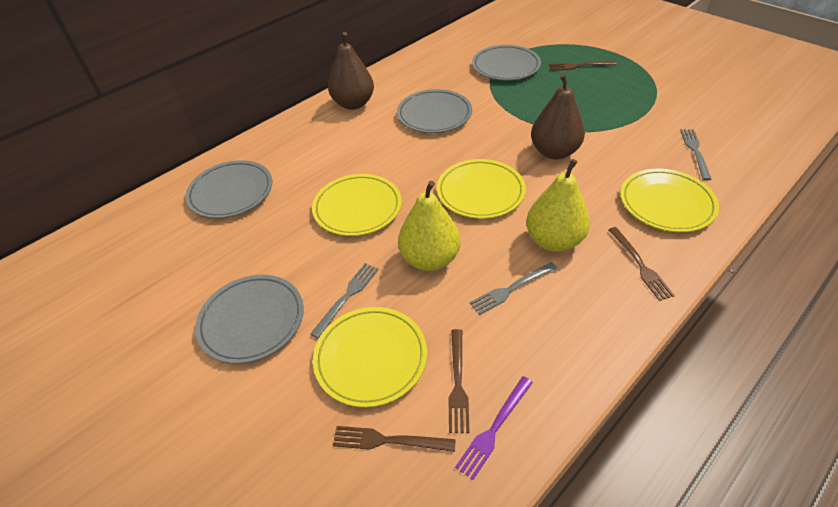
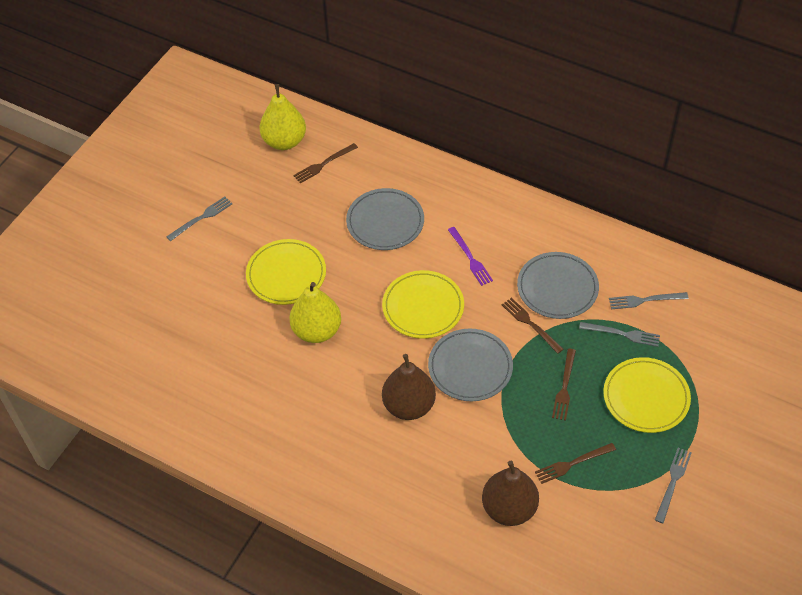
grey fork: 3 -> 4
grey plate: 4 -> 3
yellow plate: 4 -> 3

